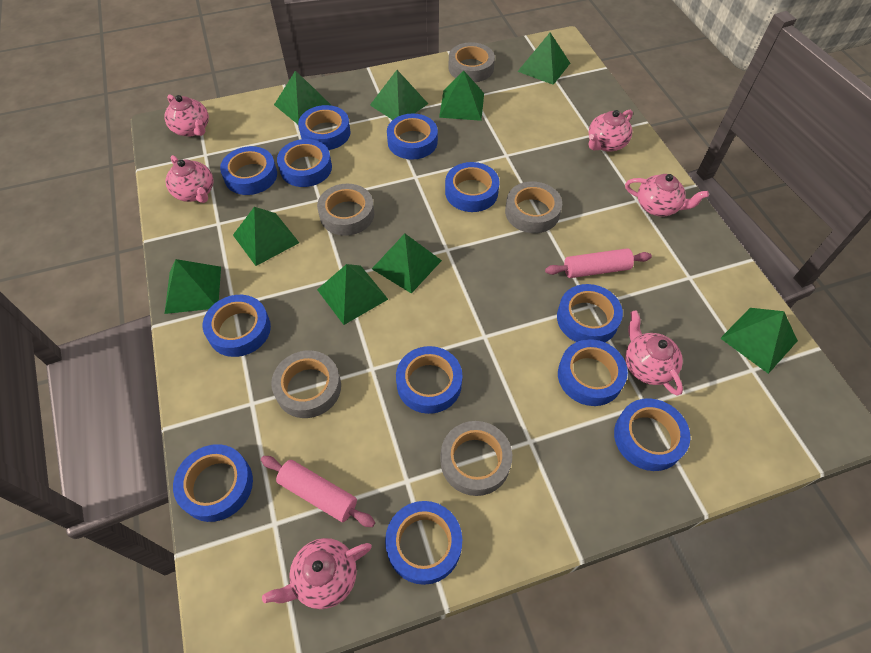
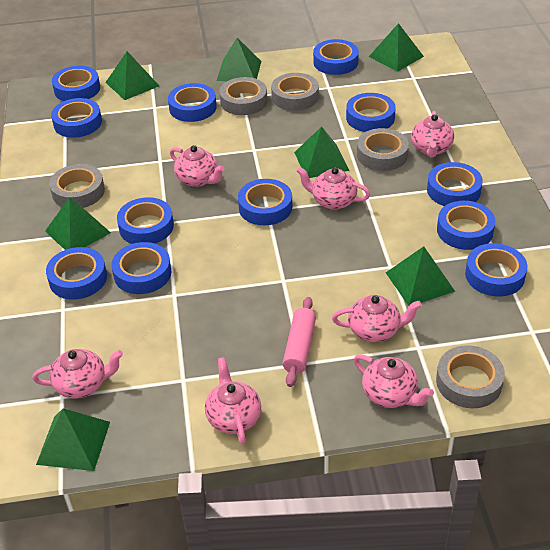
green pyramid: 9 -> 7
pink rolling pin: 2 -> 1
pink teapot: 6 -> 7

